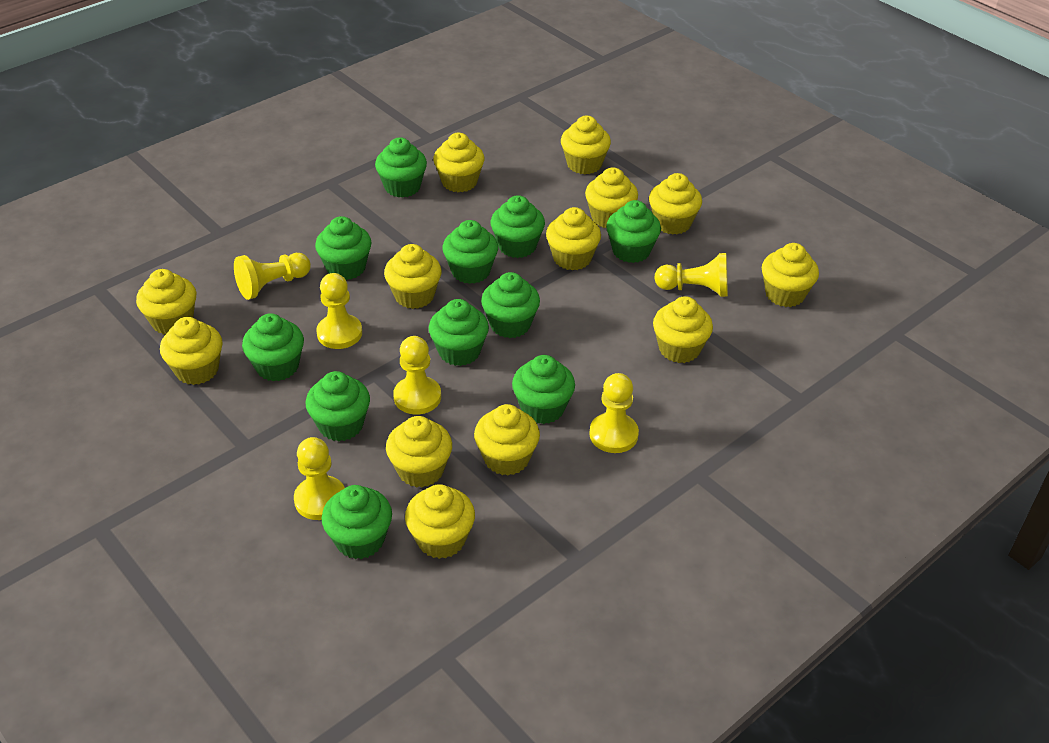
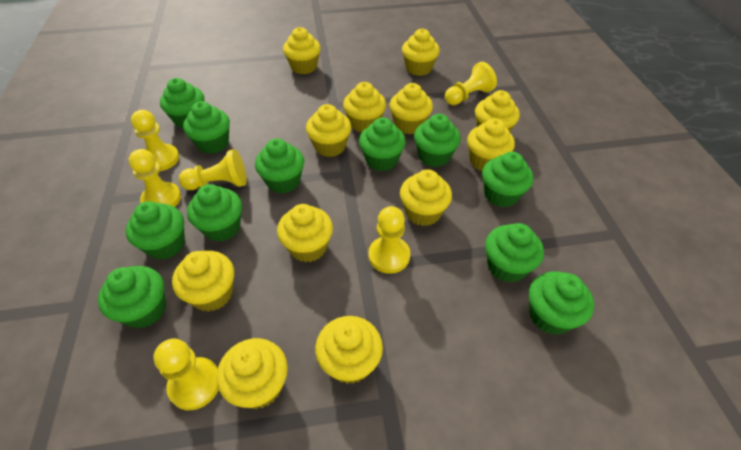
yellow cupcake: 13 -> 12

